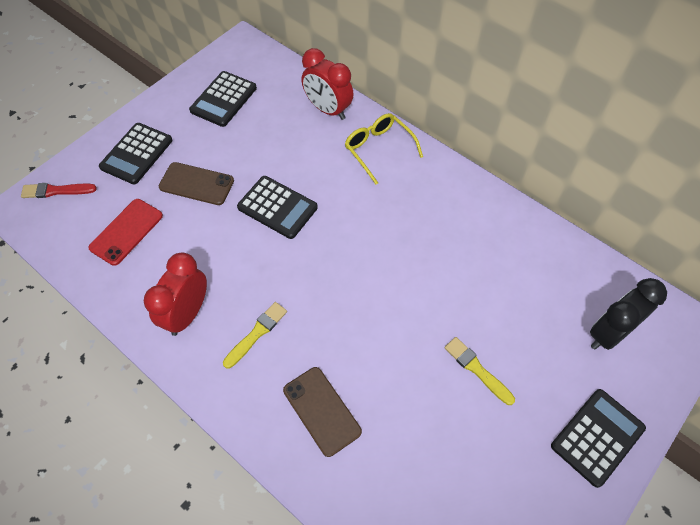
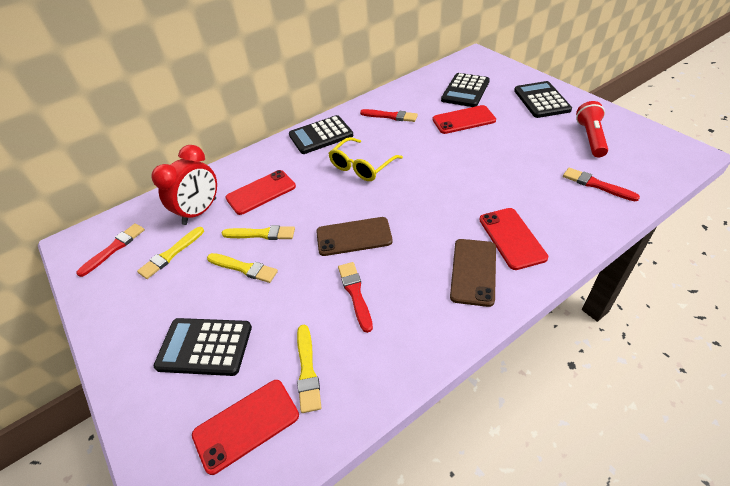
black clock: 1 -> 0
red brush: 1 -> 4
red clock: 2 -> 1
red flashlight: 0 -> 1
red phone: 1 -> 4
yellow brush: 2 -> 4

